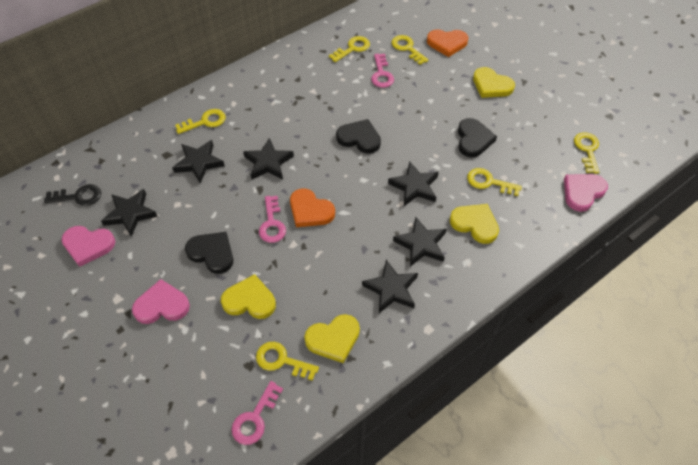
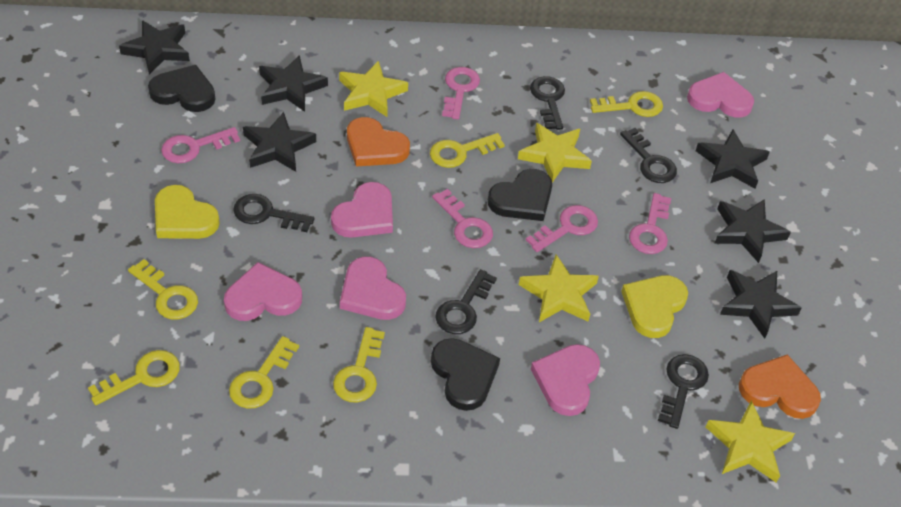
black key: 1 -> 5
pink heart: 3 -> 5
pink key: 3 -> 5
yellow heart: 4 -> 2
yellow star: 0 -> 4

